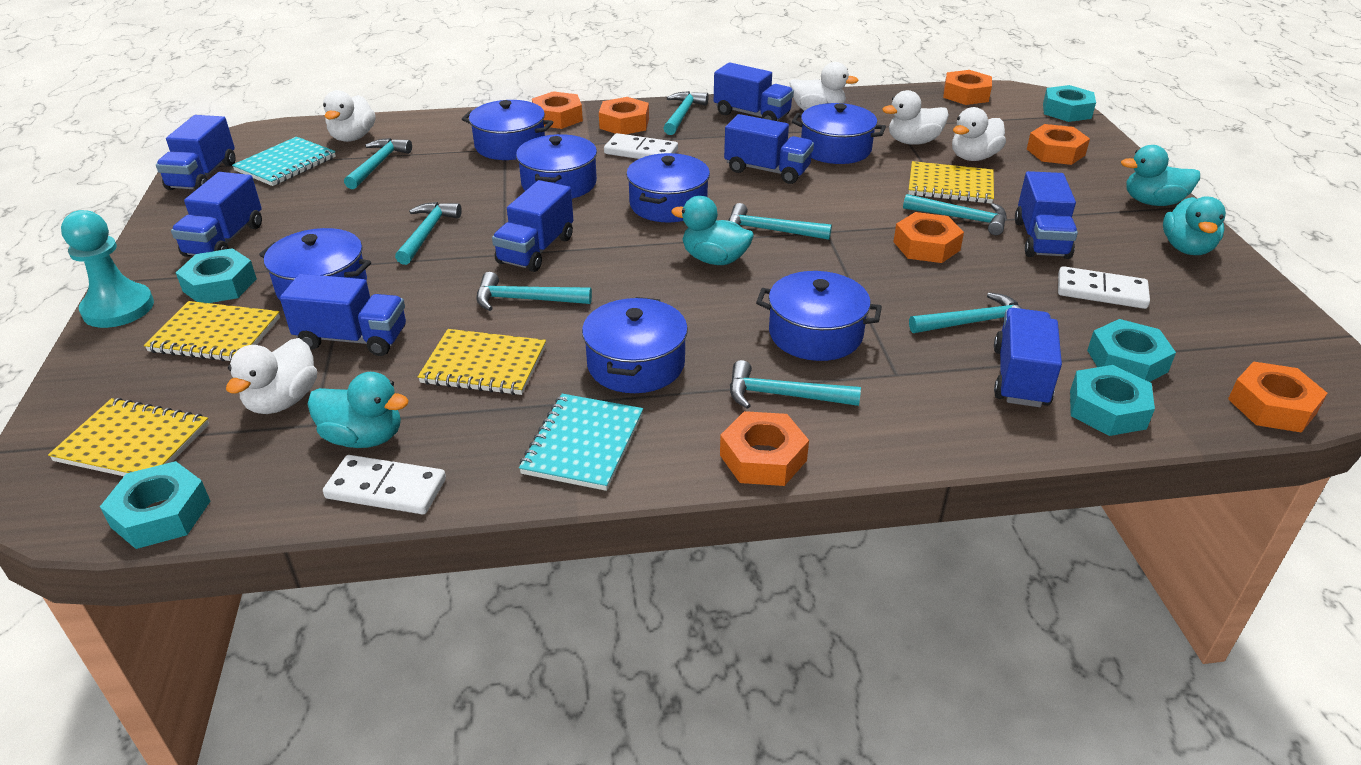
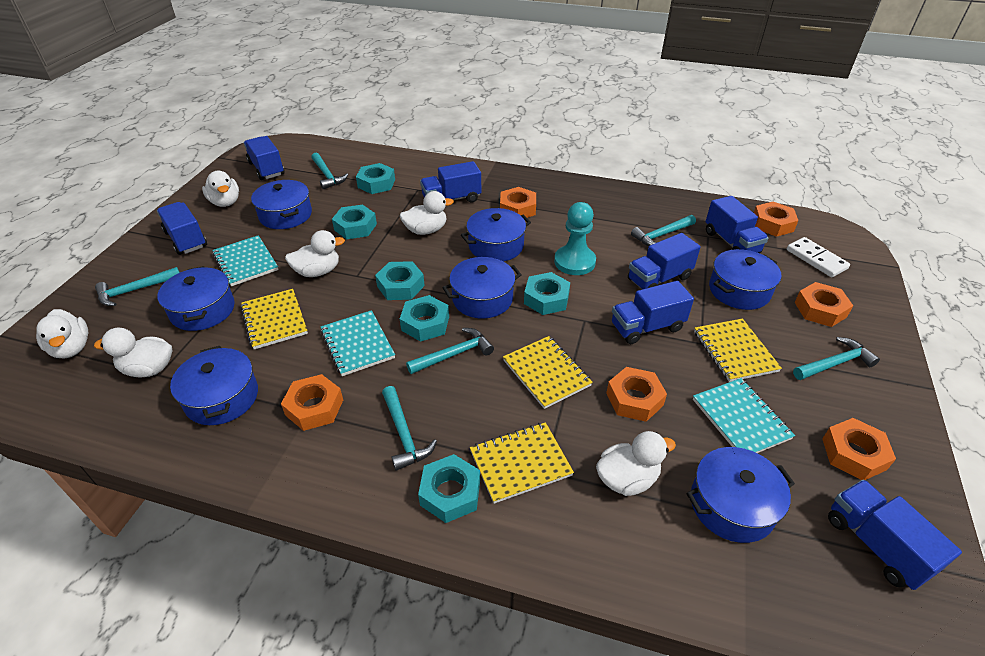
blue truck: 8 -> 7
orange nut: 7 -> 6
turquoise duck: 4 -> 0
turquoise hammer: 8 -> 6
turquoise notebook: 2 -> 3
turquoise nut: 5 -> 6
white domino: 3 -> 1
white duck: 5 -> 6

